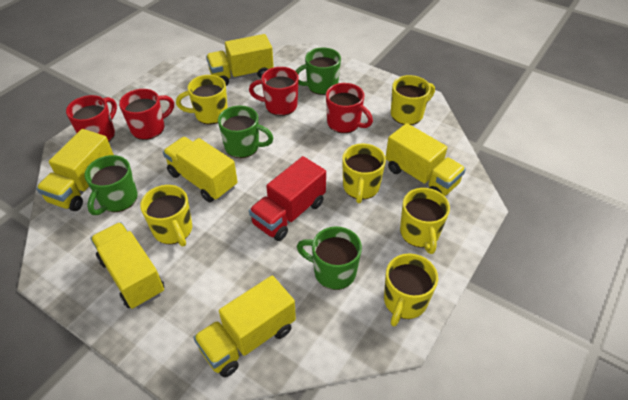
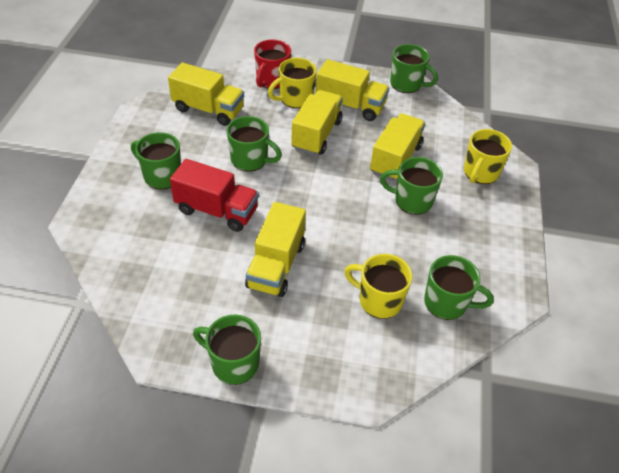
green mug: 4 -> 6
red mug: 4 -> 1
yellow mug: 6 -> 3
yellow truck: 6 -> 5

